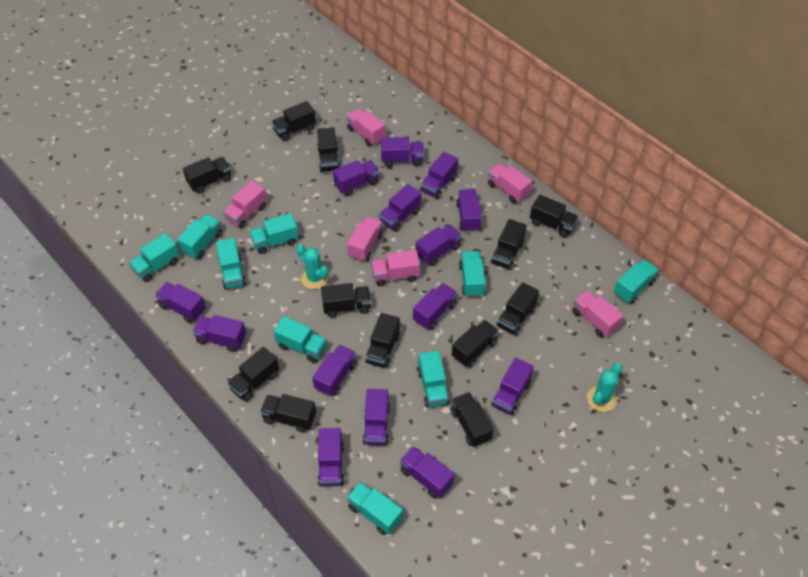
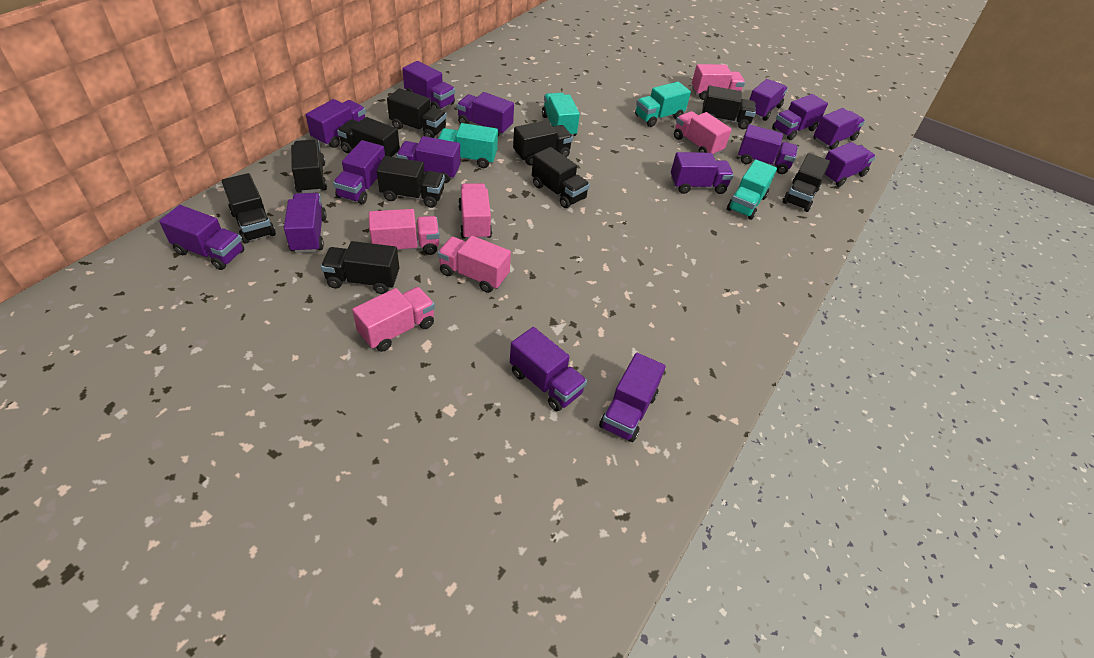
black truck: 12 -> 10
purple truck: 14 -> 15
turquoise cactus: 2 -> 0
turquoise truck: 9 -> 4

